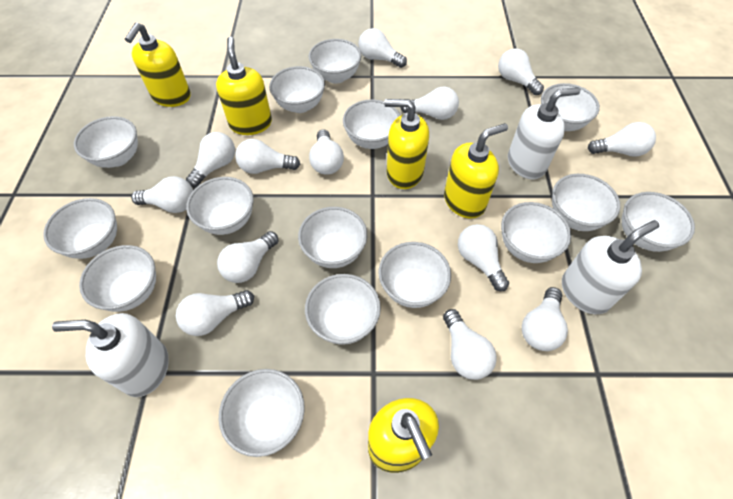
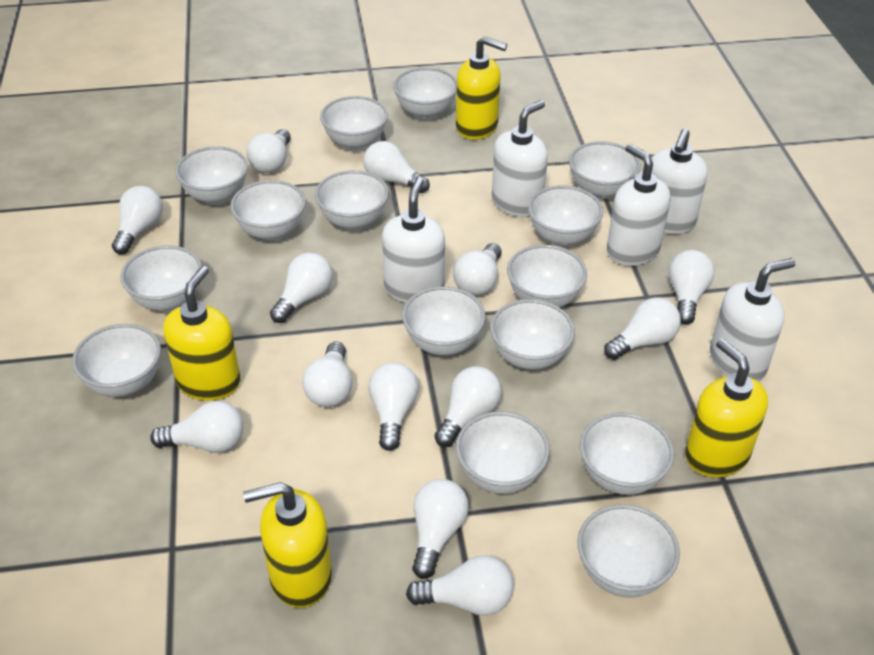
white soap dispenser: 3 -> 5
yellow soap dispenser: 5 -> 4

